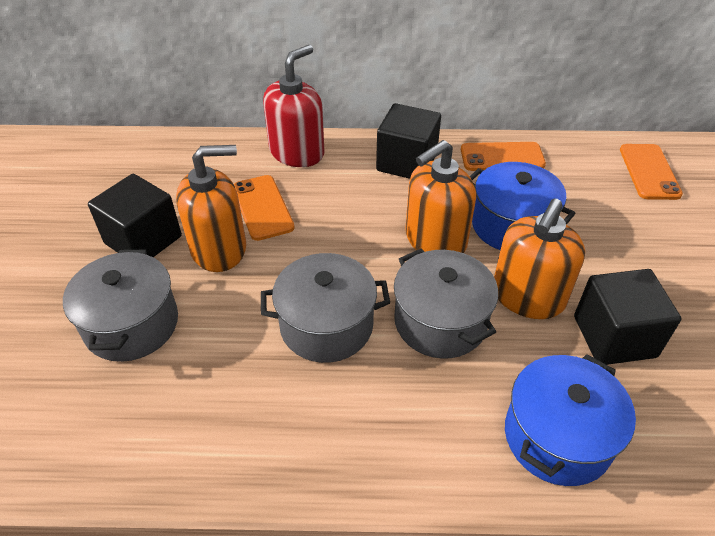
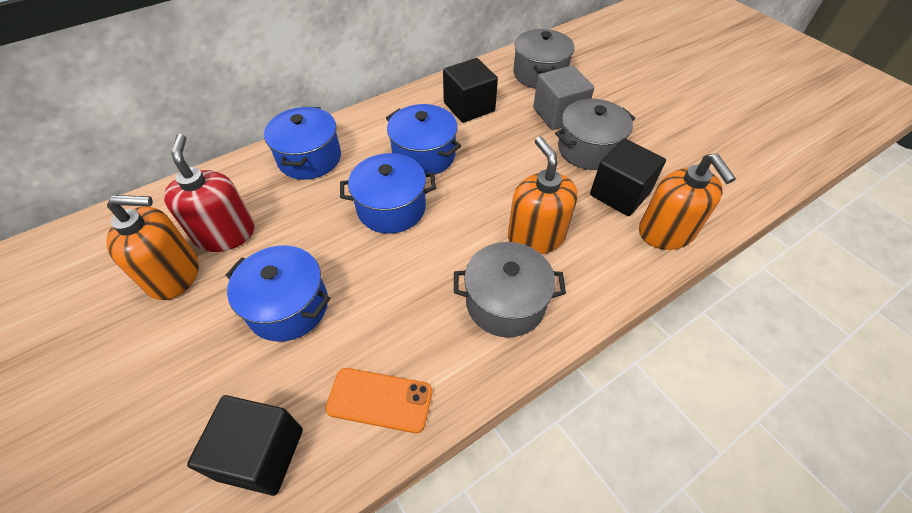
blue pot: 2 -> 4
grey cube: 0 -> 1
orange phone: 3 -> 1

